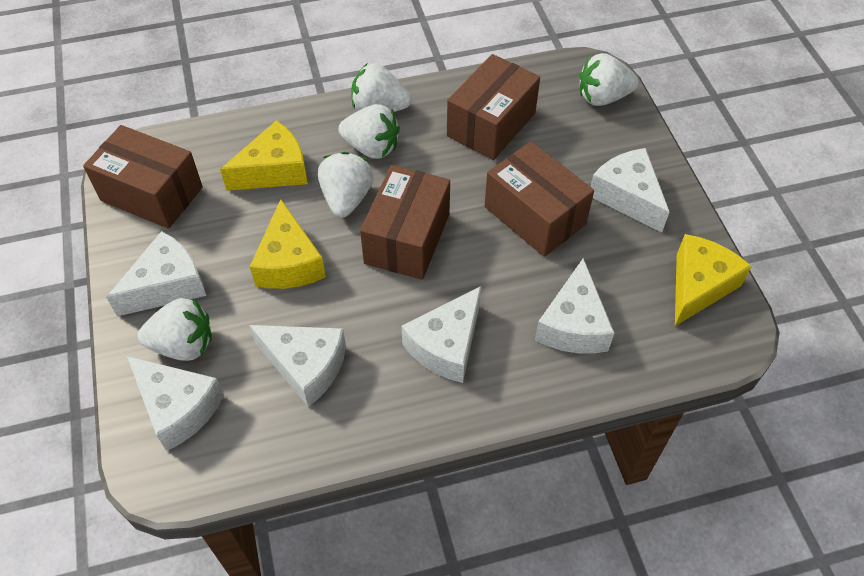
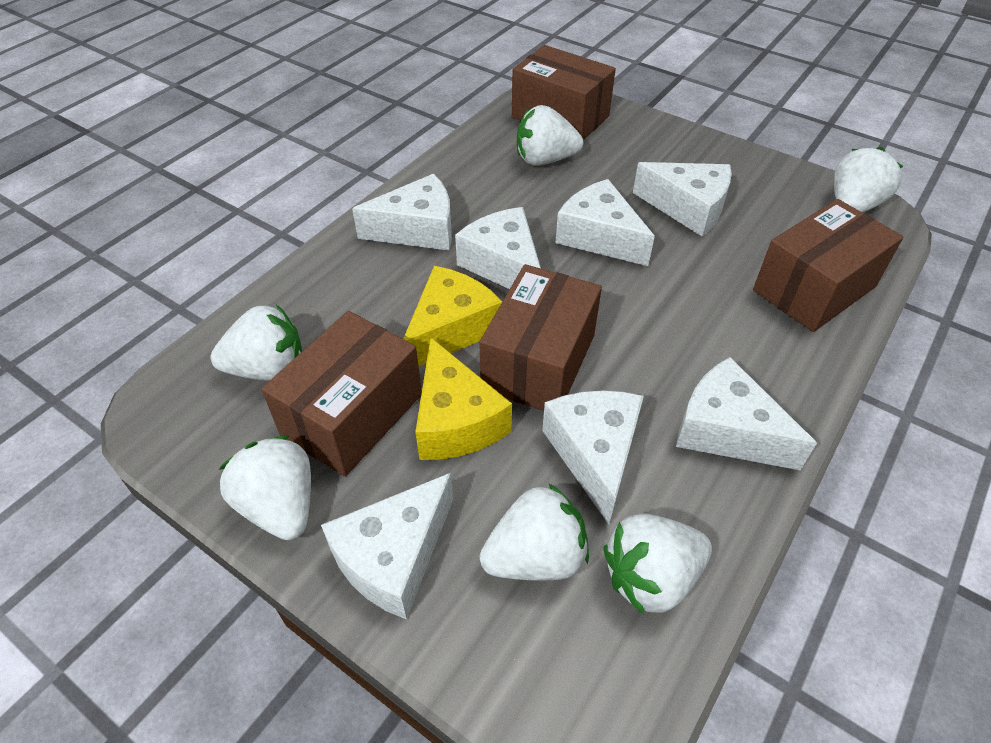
white cheese: 6 -> 7
white strawberry: 5 -> 6
yellow cheese: 3 -> 2

